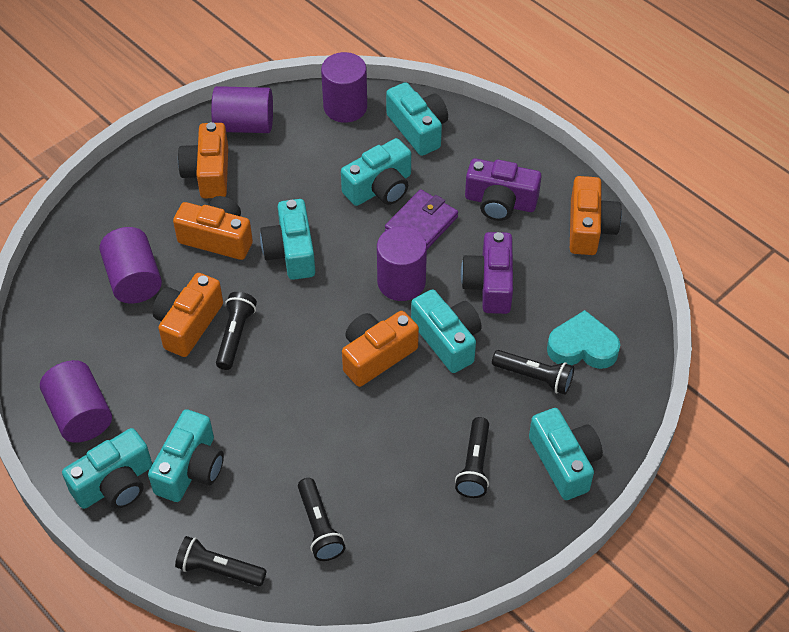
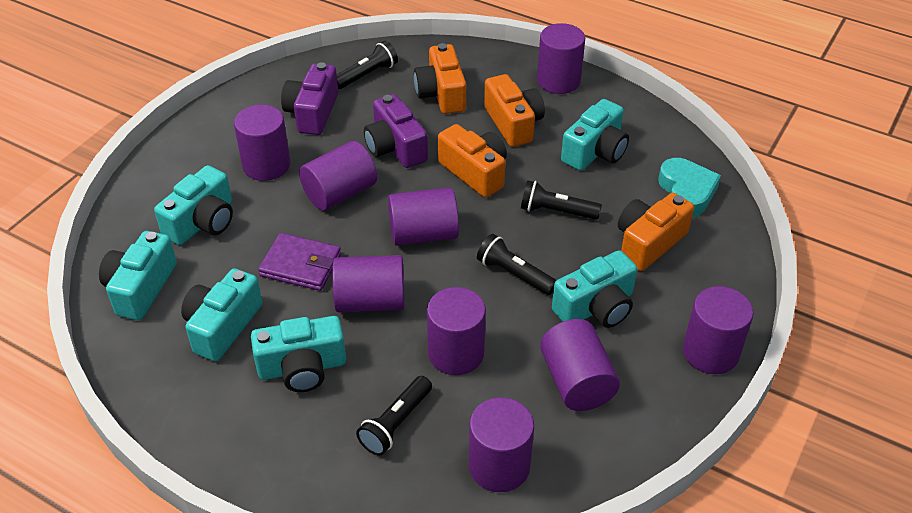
black flashlight: 5 -> 4
orange camera: 5 -> 4
purple cylinder: 5 -> 9
turquoise camera: 7 -> 6

